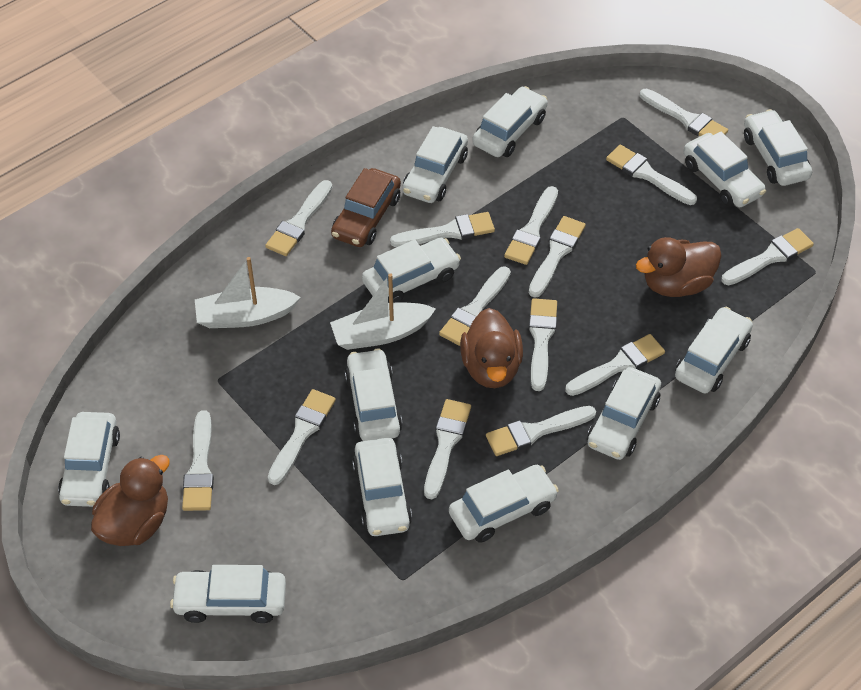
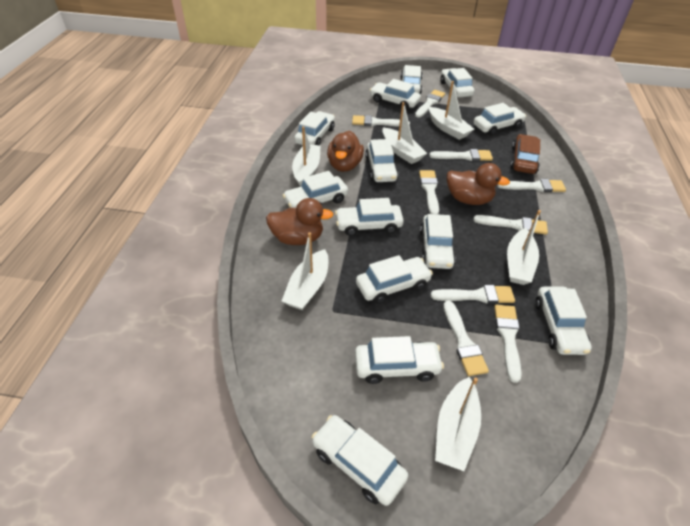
white boat: 2 -> 6
white brush: 14 -> 9
white car: 12 -> 13

